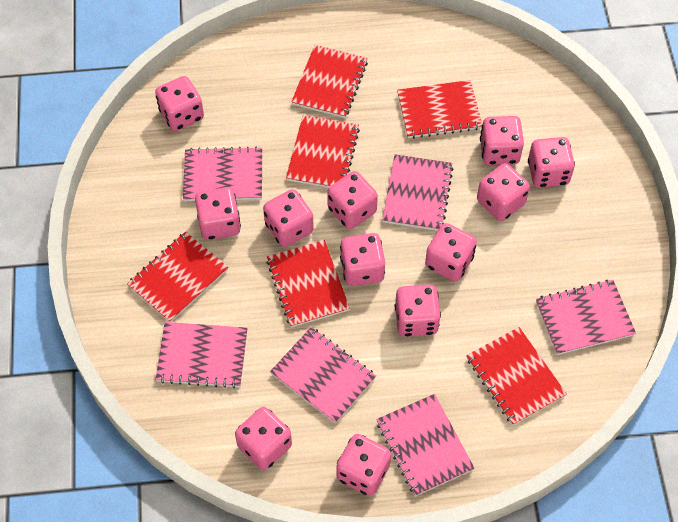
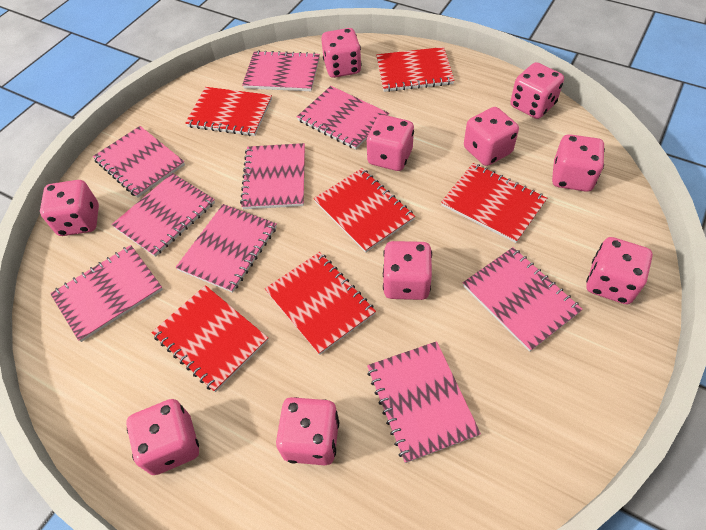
pink dice: 12 -> 10
pink notebook: 6 -> 9

